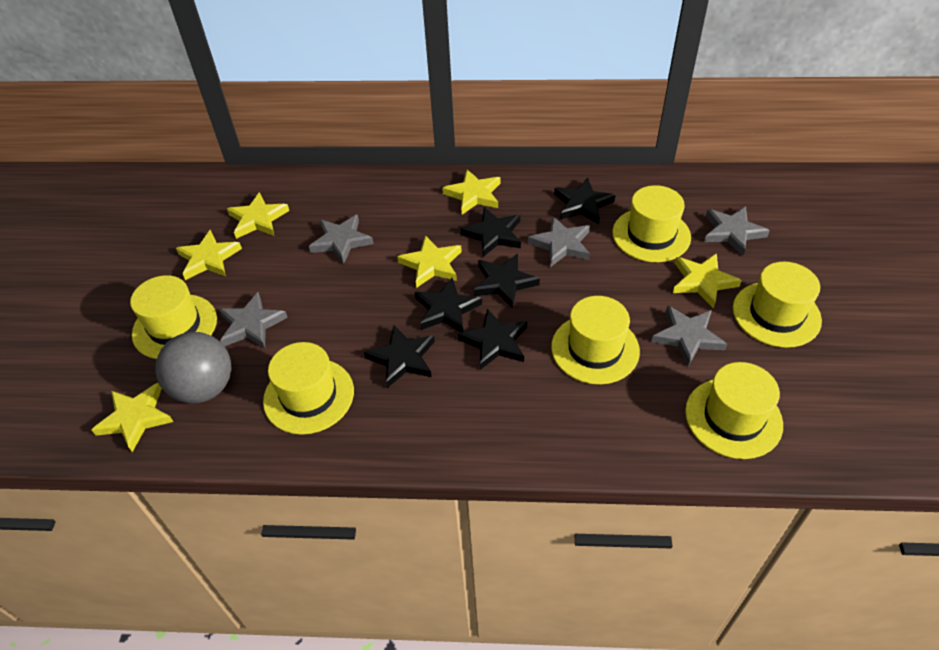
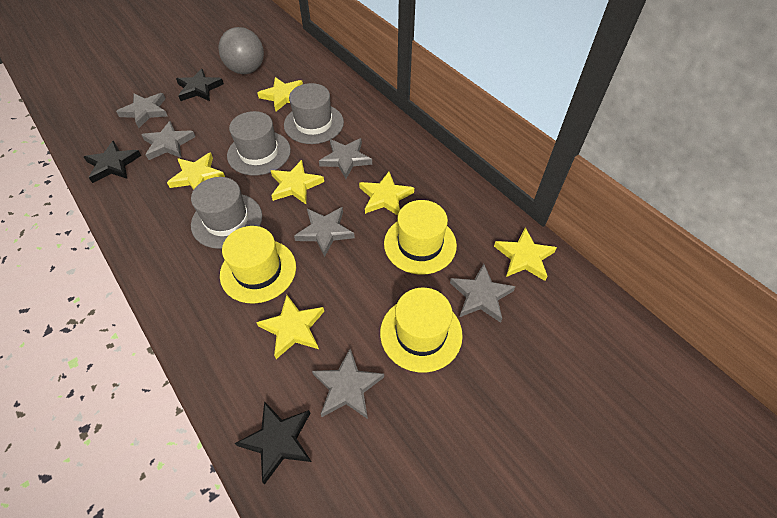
black star: 6 -> 3
grey hat: 0 -> 3
grey star: 5 -> 6
yellow hat: 6 -> 3

